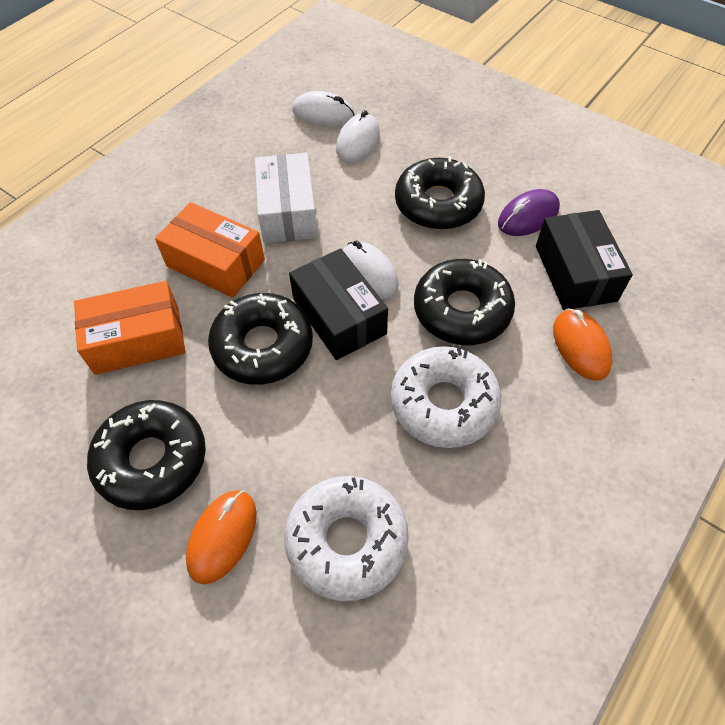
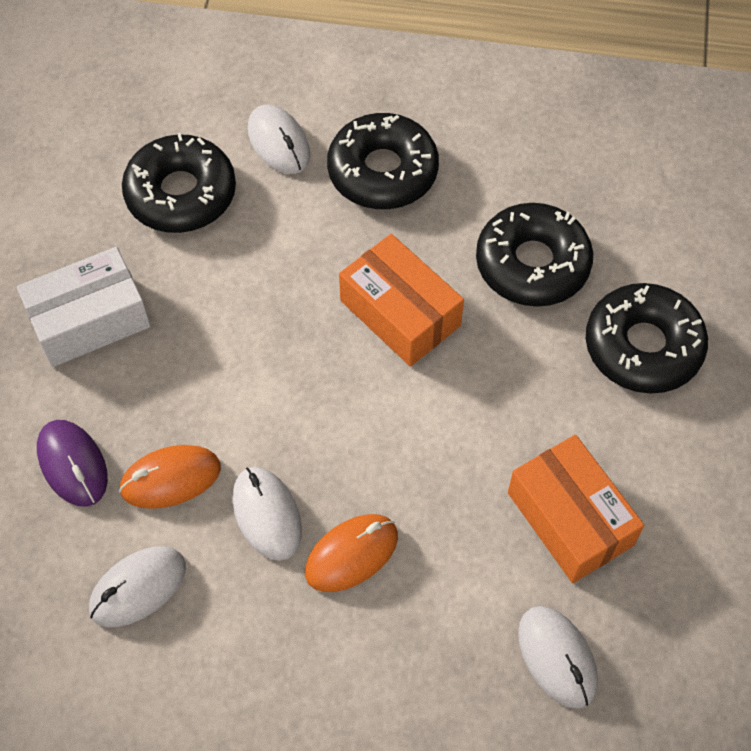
black box: 2 -> 0
white donut: 2 -> 0
white mouse: 3 -> 4

